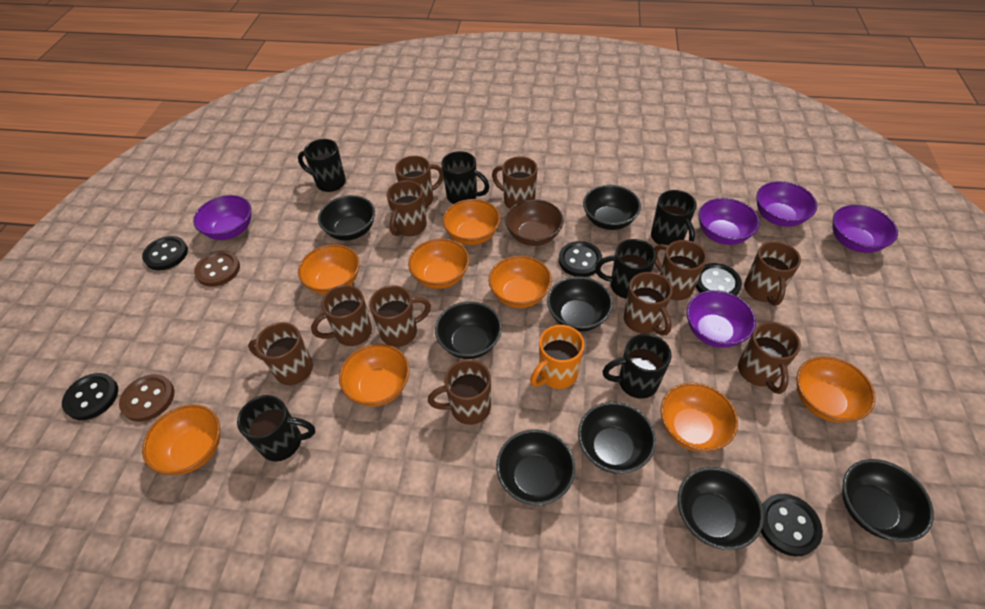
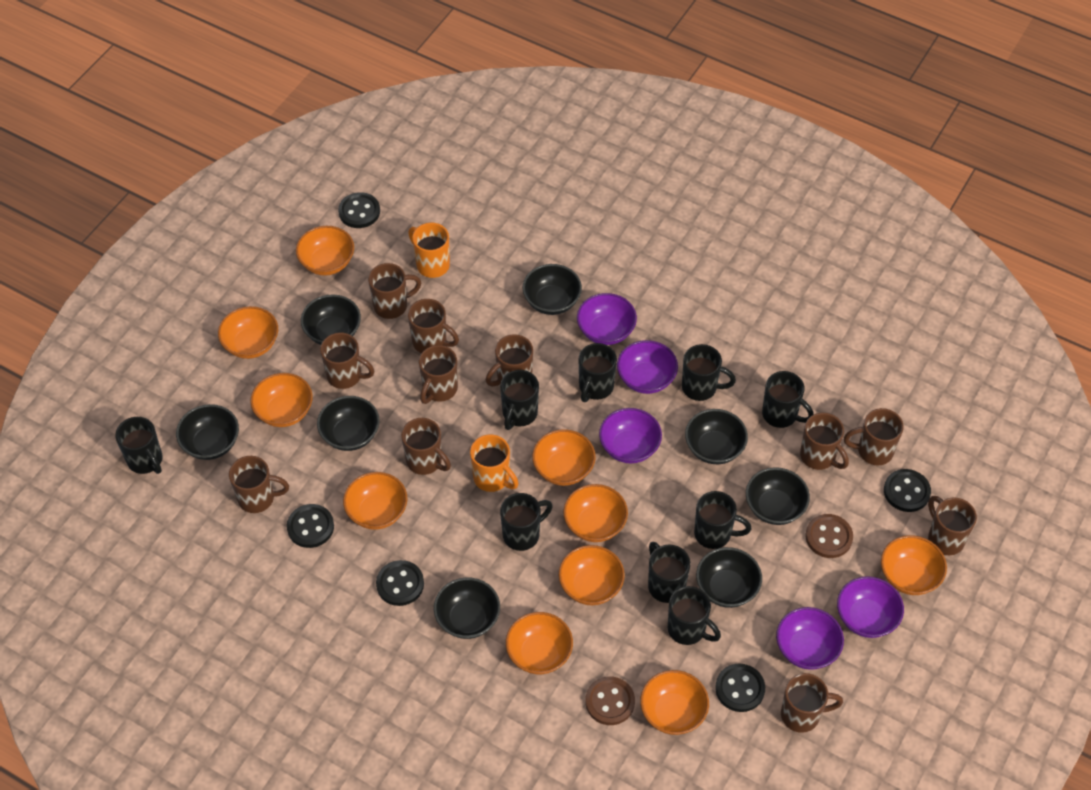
black mug: 6 -> 9
brown bowl: 1 -> 0
orange bowl: 8 -> 10
orange mug: 1 -> 2

